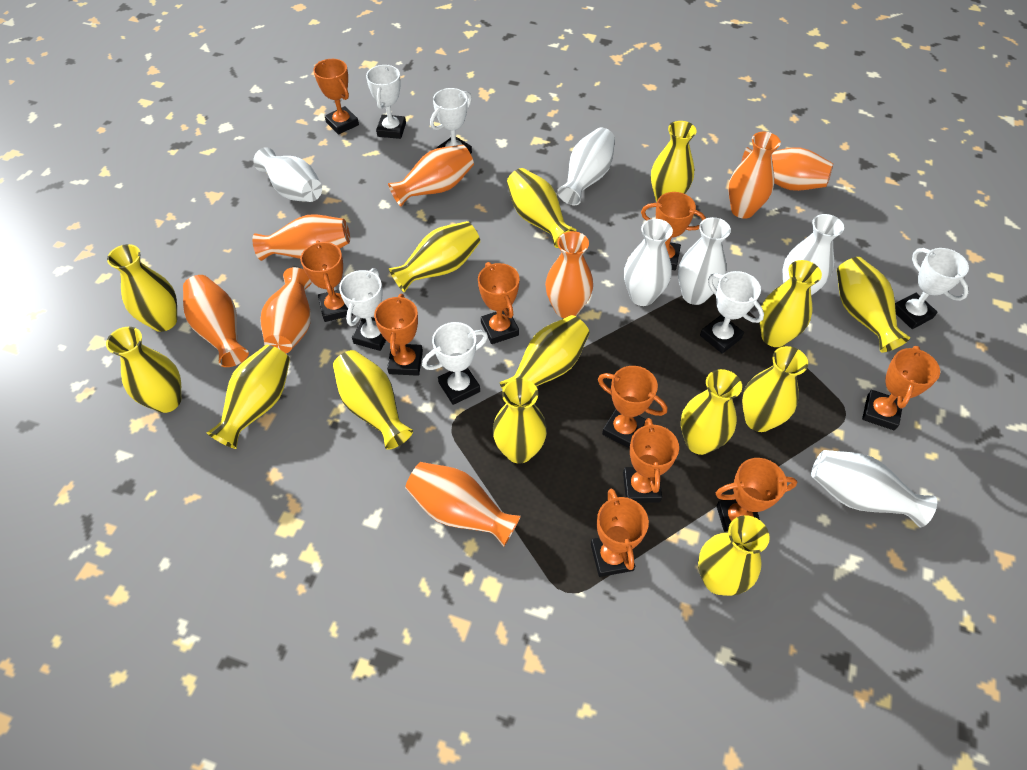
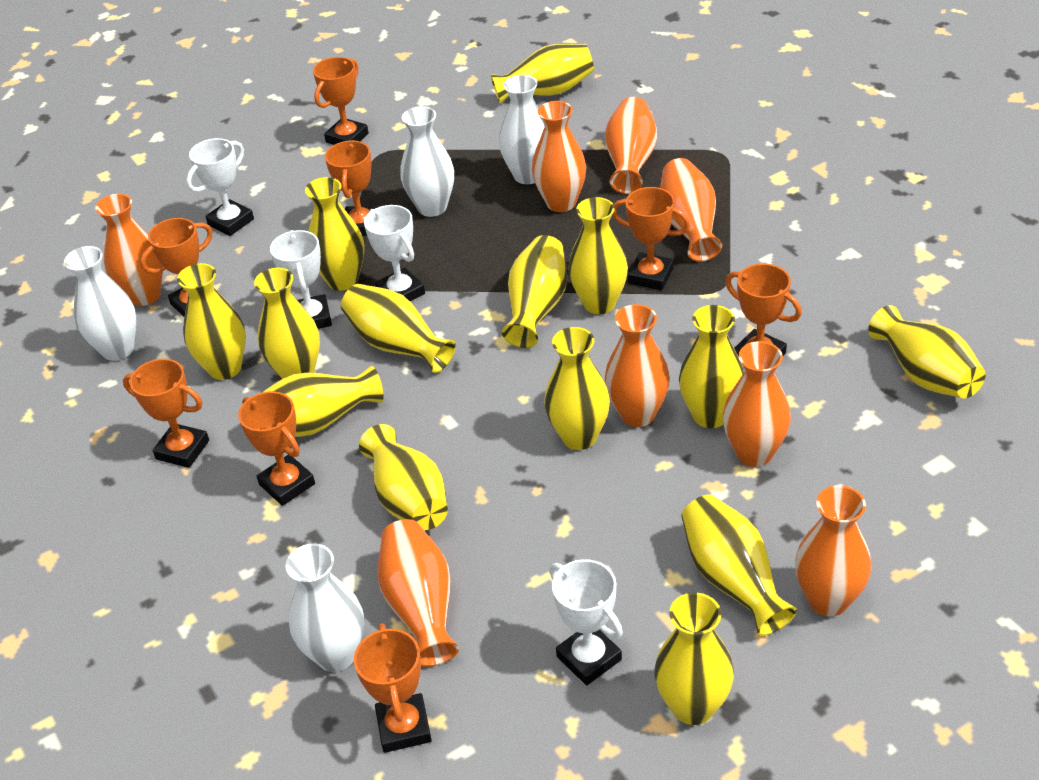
orange trophy: 10 -> 8
white trophy: 6 -> 4
white vase: 6 -> 4

